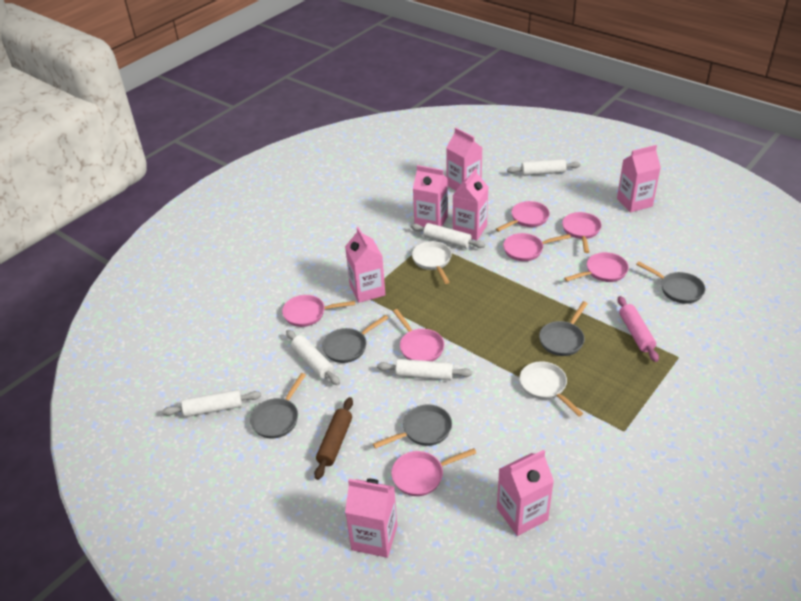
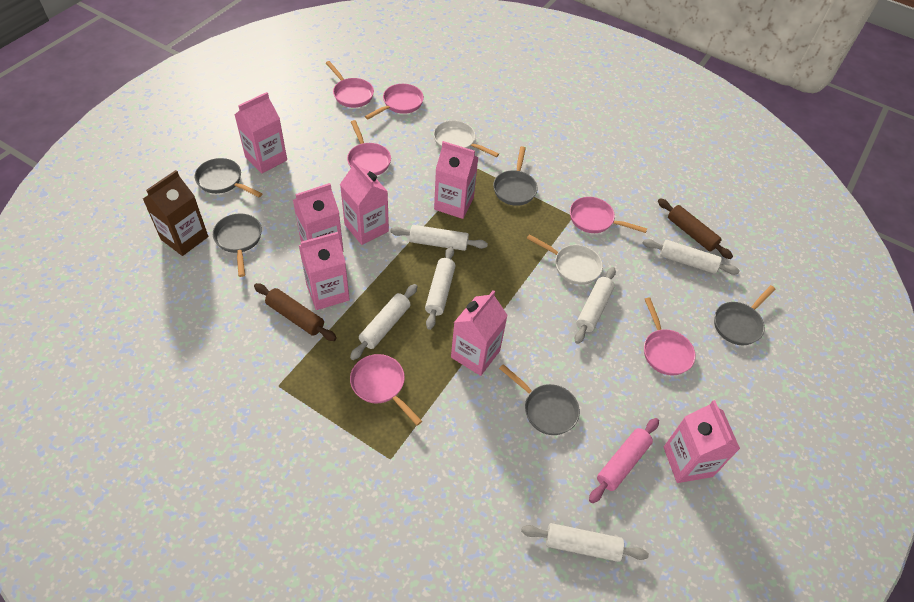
brown carton: 0 -> 1
brown rolling pin: 1 -> 2
pink pan: 7 -> 6
white rolling pin: 5 -> 6

